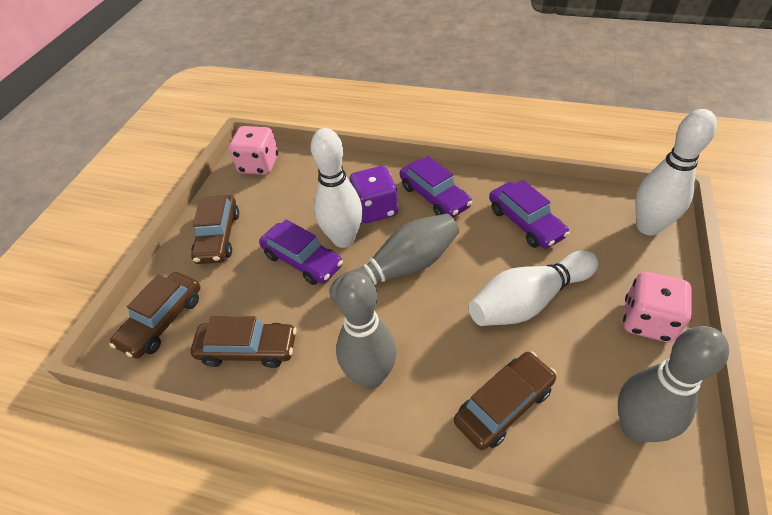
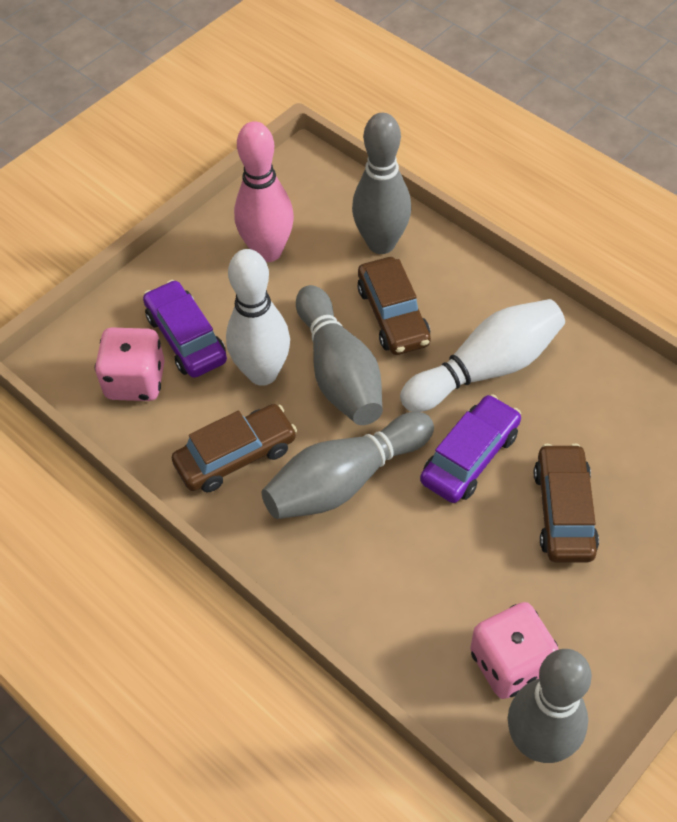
brown car: 4 -> 3
grey bowling pin: 3 -> 4
pink bowling pin: 0 -> 1
purple car: 3 -> 2
purple dice: 1 -> 0
white bowling pin: 3 -> 2

